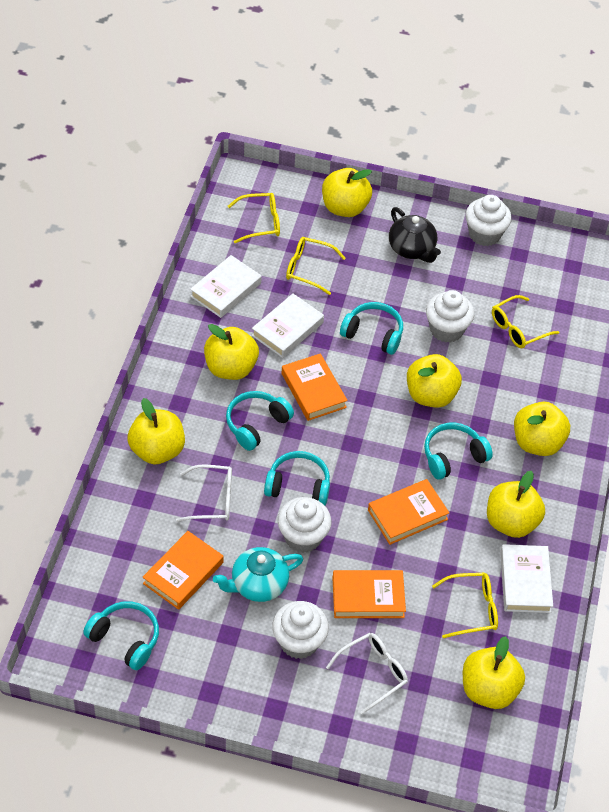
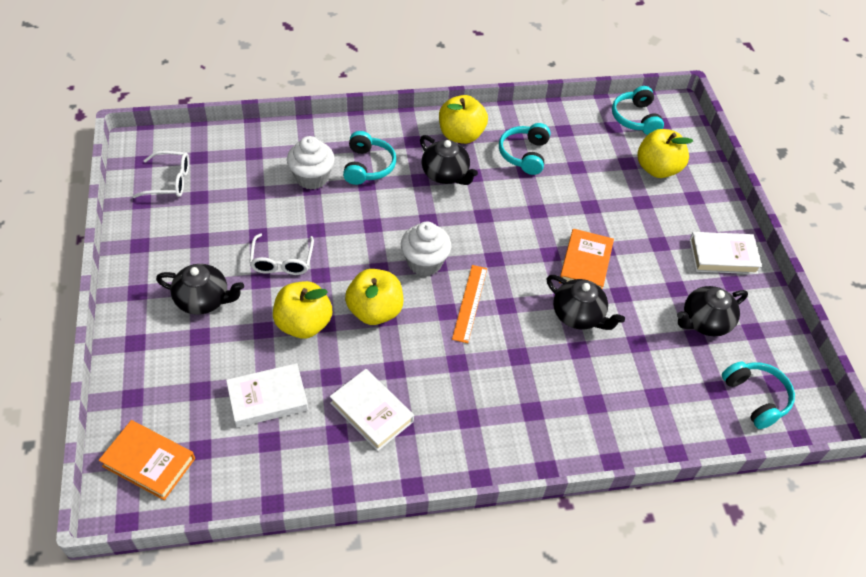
black teapot: 1 -> 4
orange book: 4 -> 2
orange ruler: 0 -> 1
turquoise headphones: 5 -> 4
turquoise teapot: 1 -> 0
white cupcake: 4 -> 2
yellow apple: 7 -> 4
yellow glasses: 4 -> 0

